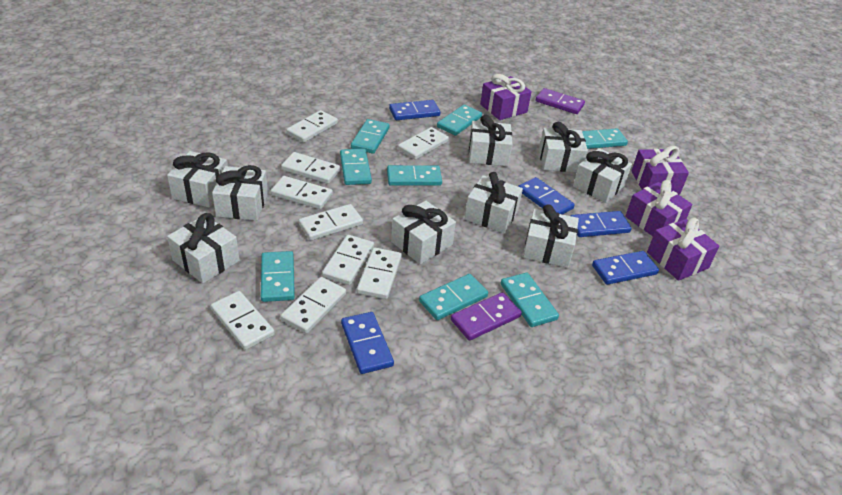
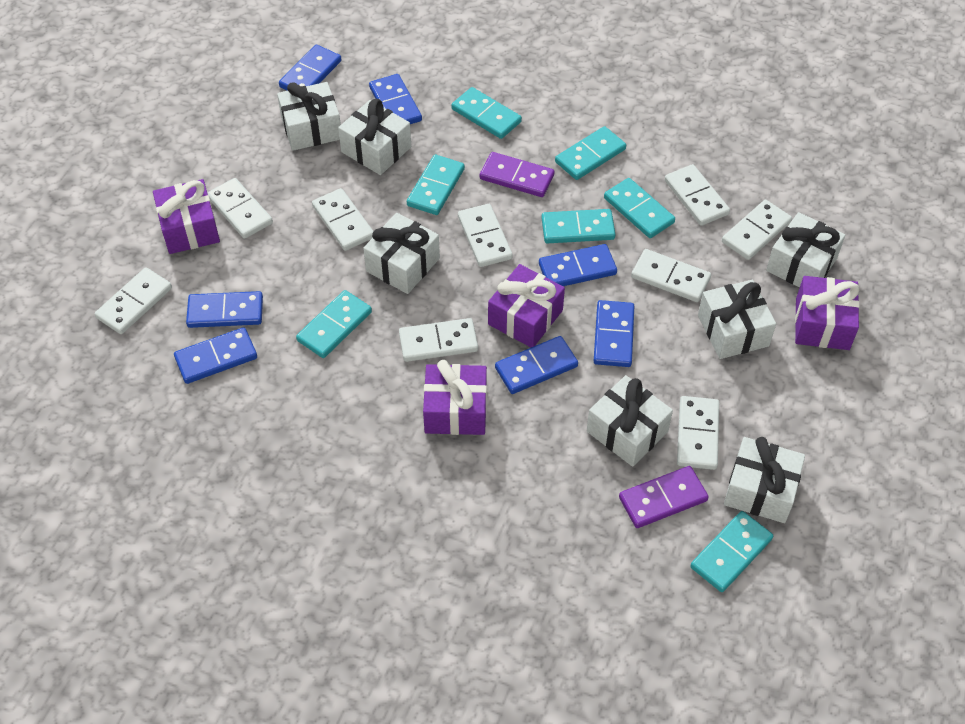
blue domino: 5 -> 7
turquoise domino: 8 -> 7
white gift: 9 -> 7

